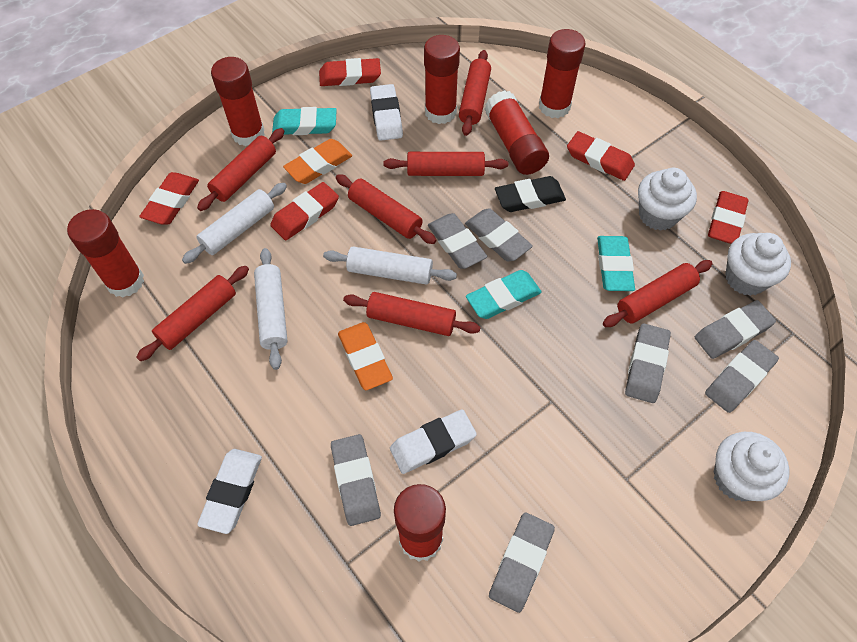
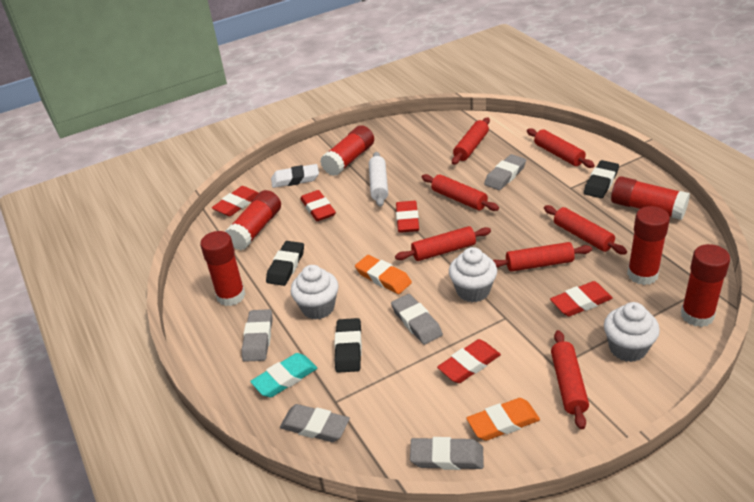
black eraser: 1 -> 3
grey eraser: 7 -> 5
turquoise eraser: 3 -> 1
white eraser: 3 -> 1
white rolling pin: 3 -> 1

